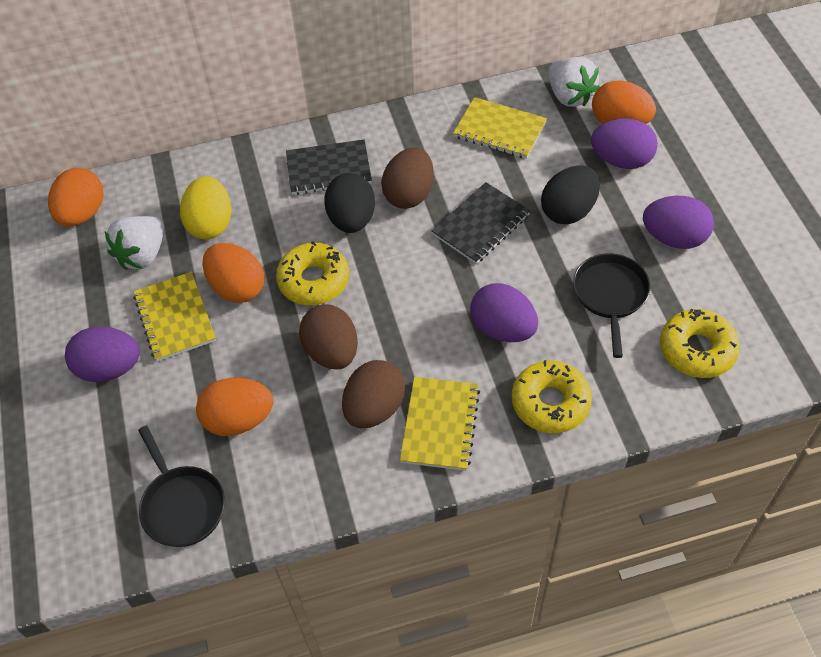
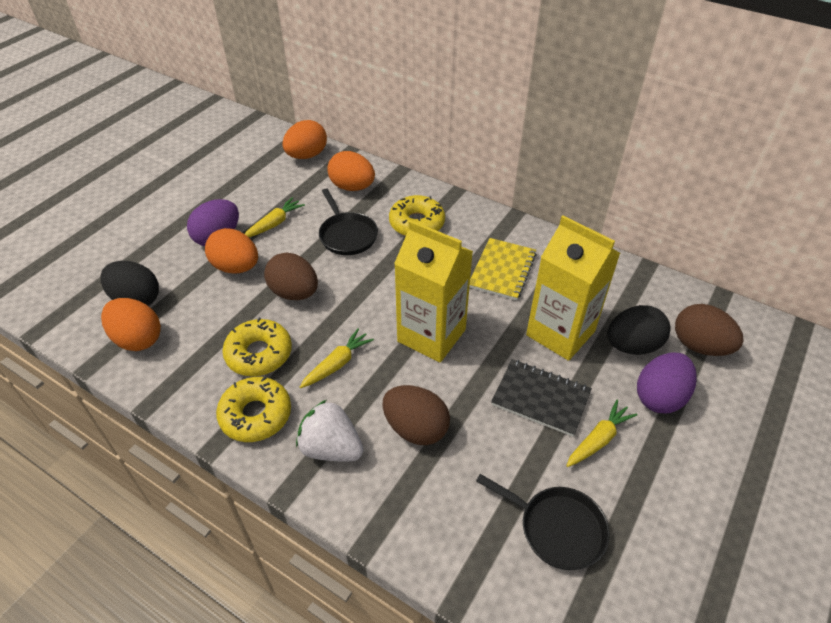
black notebook: 2 -> 1
purple egg: 4 -> 2
white strawberry: 2 -> 1
yellow carrot: 0 -> 3
yellow carton: 0 -> 2
yellow egg: 1 -> 0
yellow notebook: 3 -> 1

